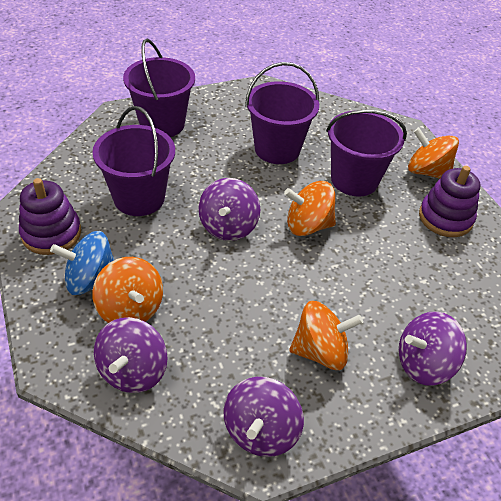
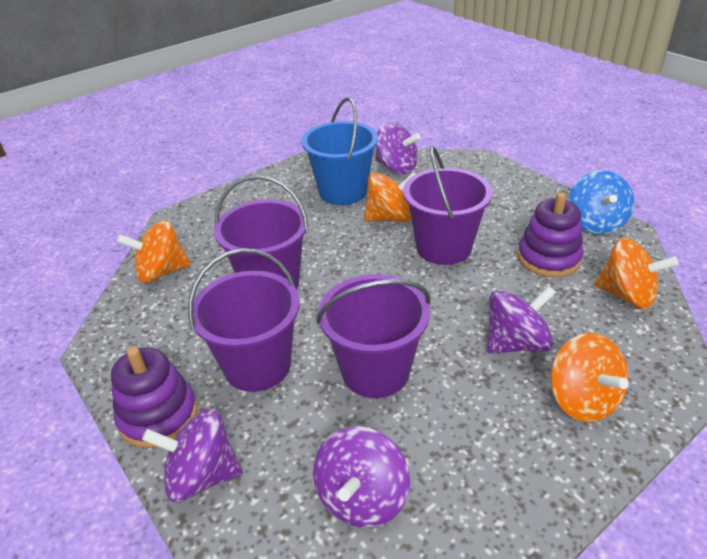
blue bucket: 0 -> 1

